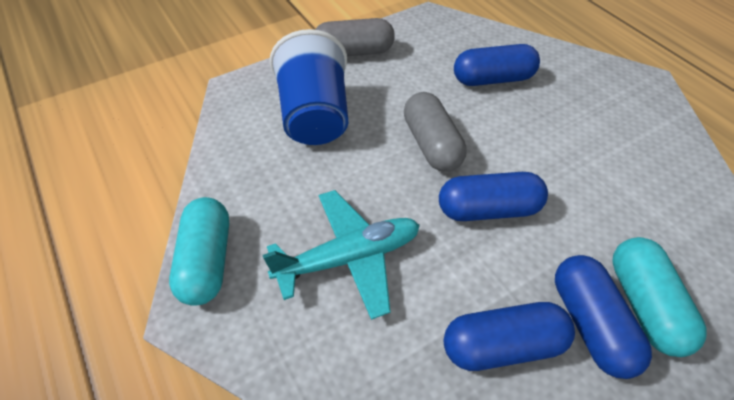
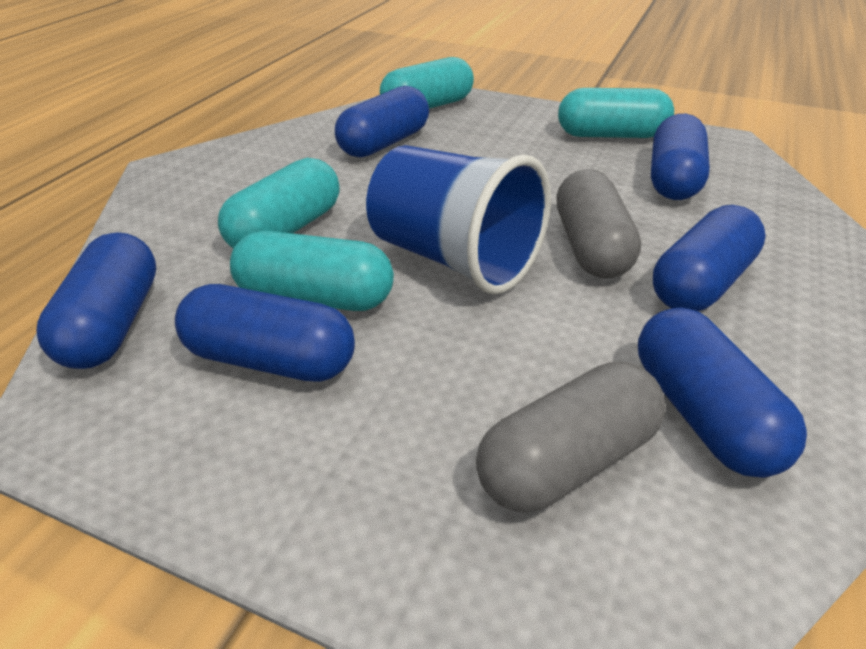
blue capsule: 4 -> 6
turquoise capsule: 2 -> 4
turquoise plane: 1 -> 0

